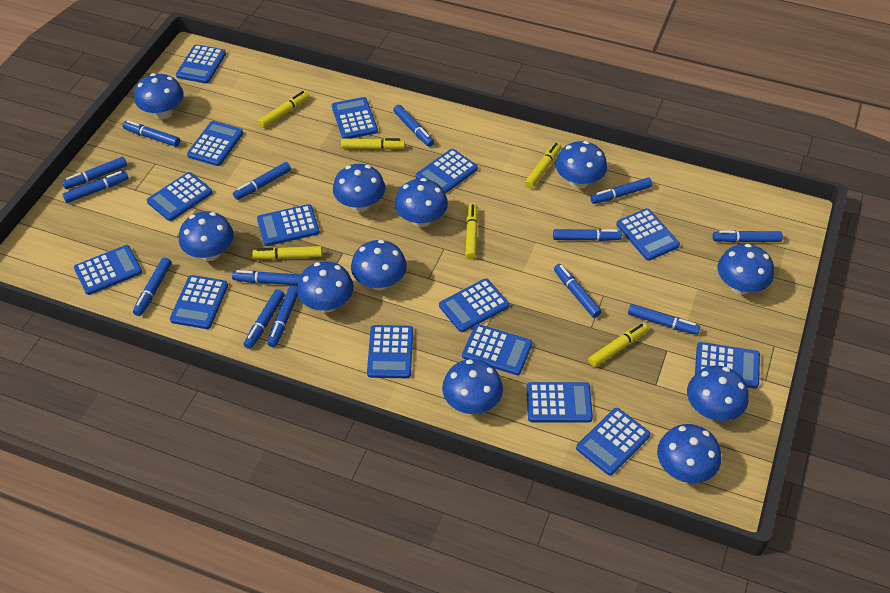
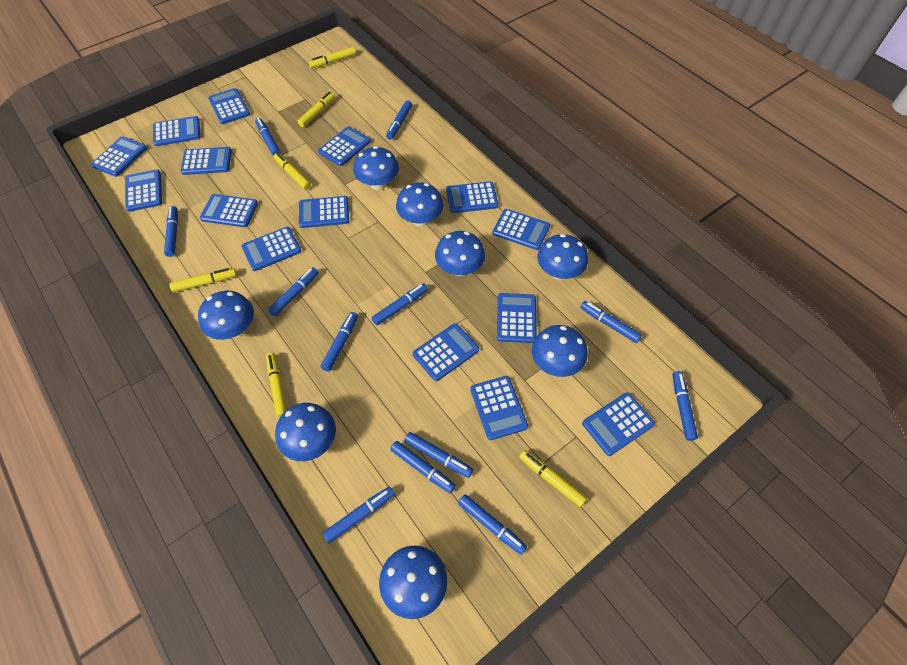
blue marker: 14 -> 12
blue mushroom: 11 -> 8

